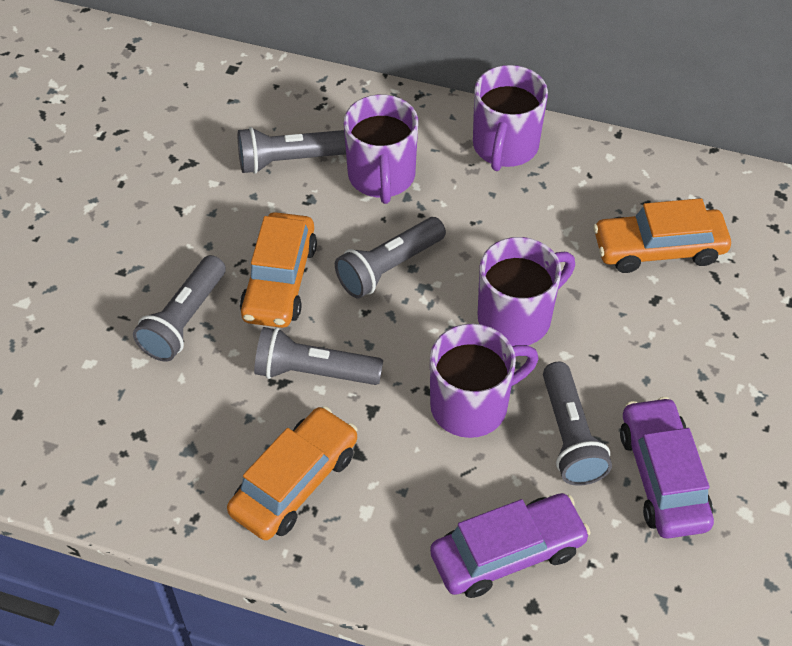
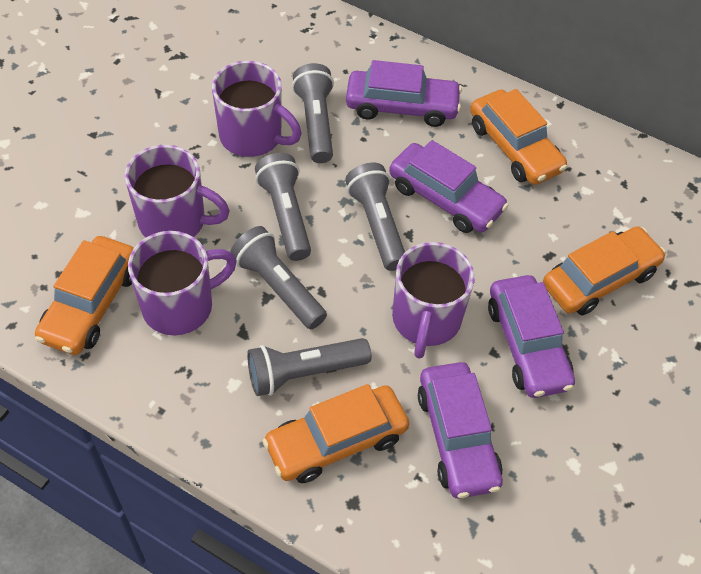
orange car: 3 -> 4
purple car: 2 -> 4

